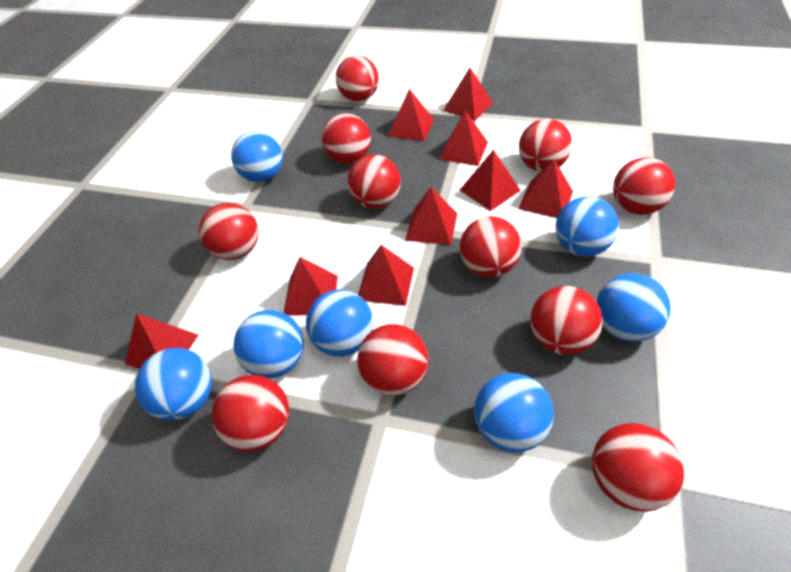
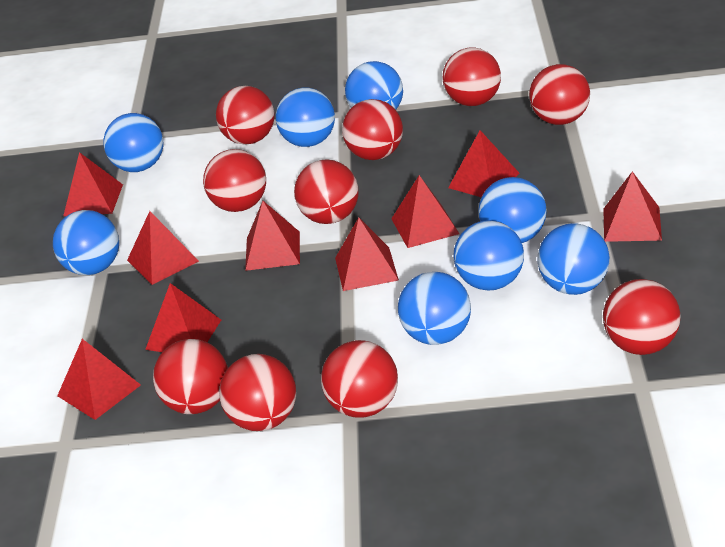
blue ball: 7 -> 8
red ball: 11 -> 10

